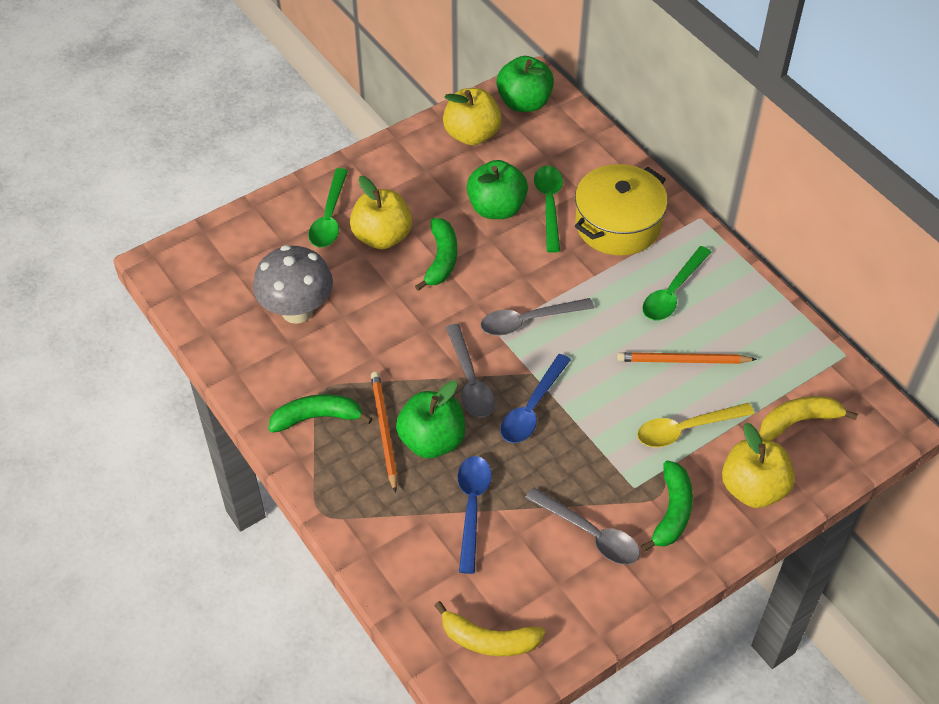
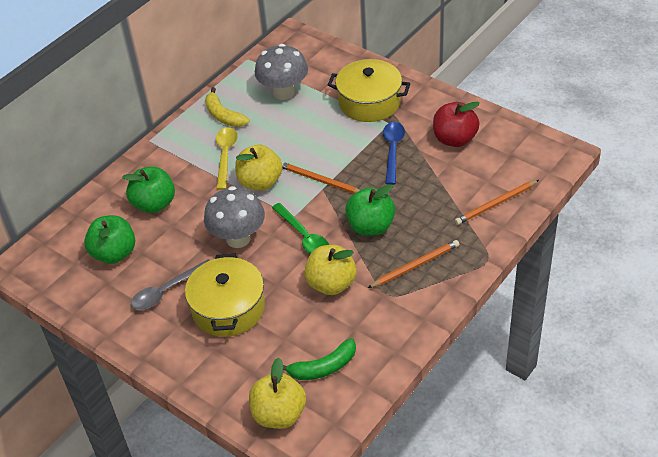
blue spoon: 2 -> 1
green banana: 3 -> 1
green spoon: 3 -> 1
grey mushroom: 1 -> 2
grey spoon: 3 -> 1
orange pencil: 2 -> 3
red apple: 0 -> 1
yellow banana: 2 -> 1
yellow pot: 1 -> 2

